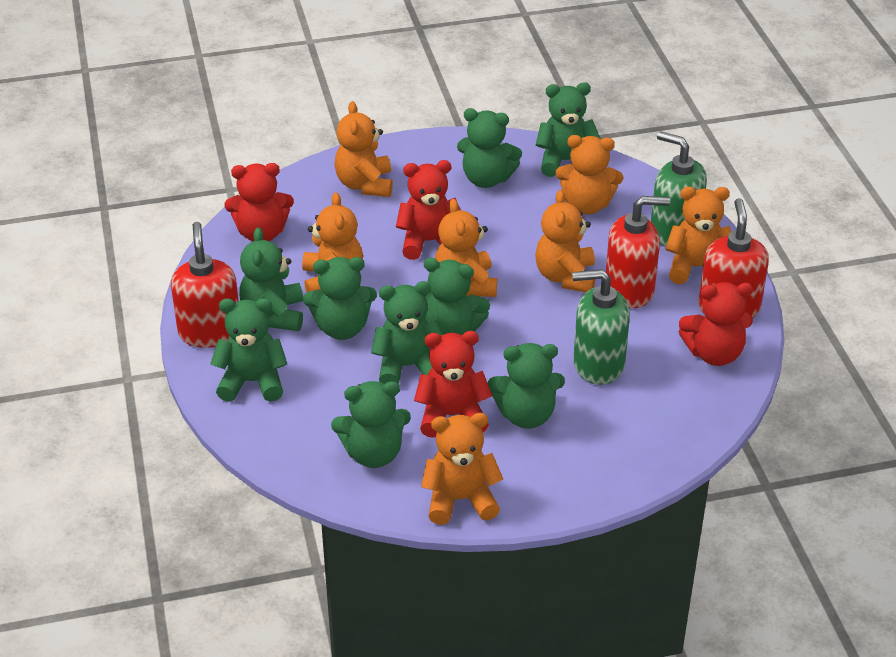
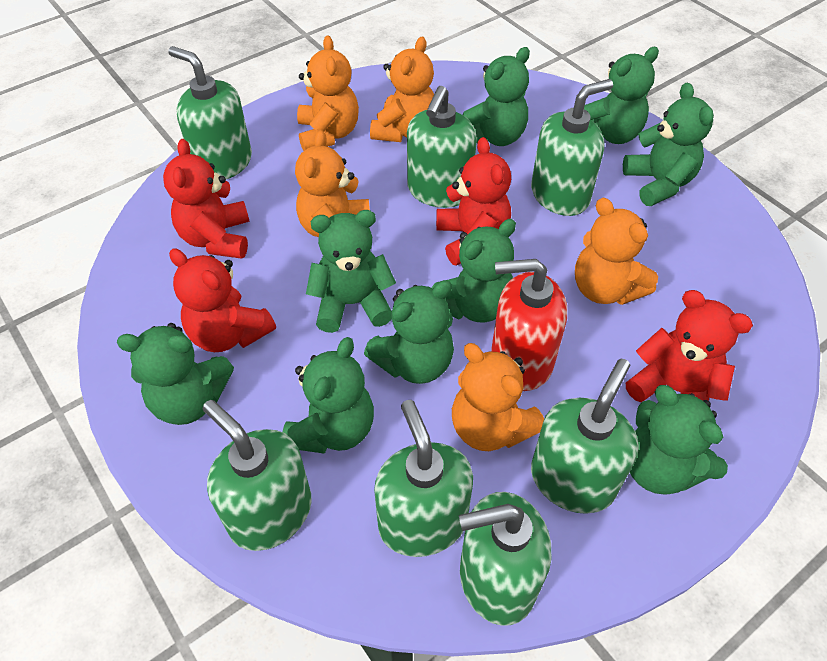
green soap dispenser: 2 -> 7
orange teddy bear: 7 -> 5
red soap dispenser: 3 -> 1

